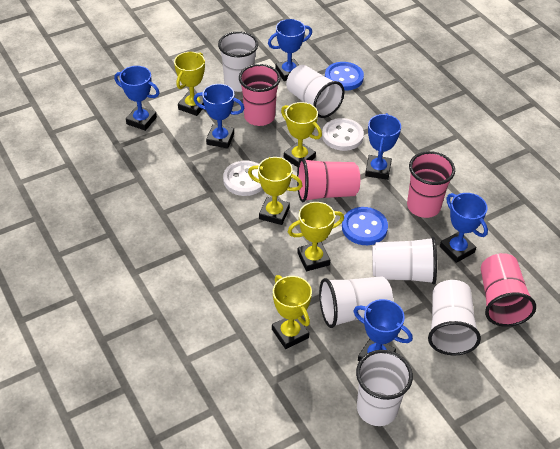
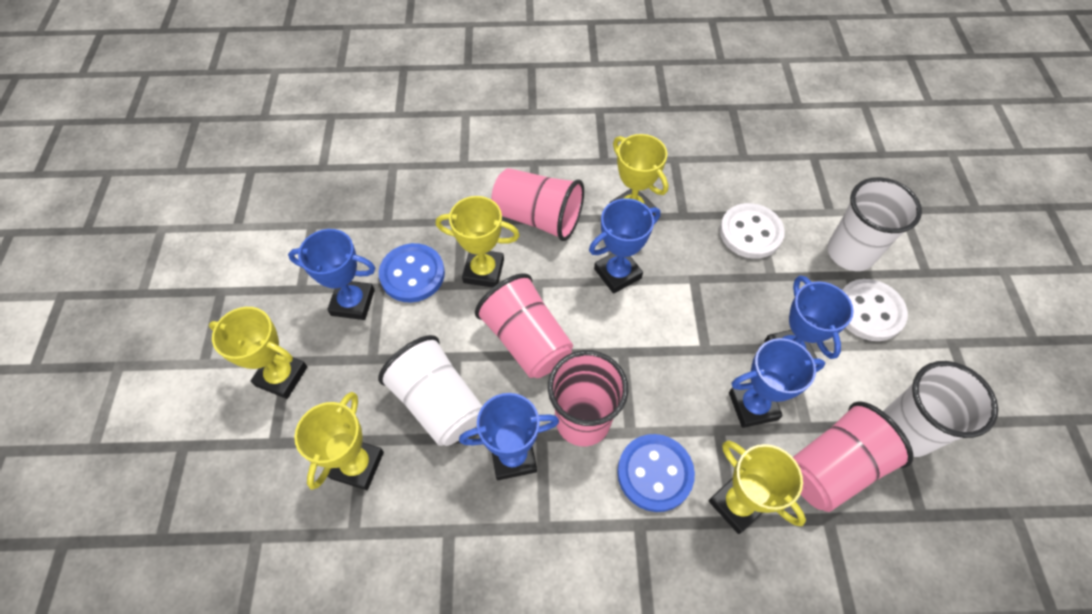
blue trophy: 6 -> 5
white cup: 6 -> 3

